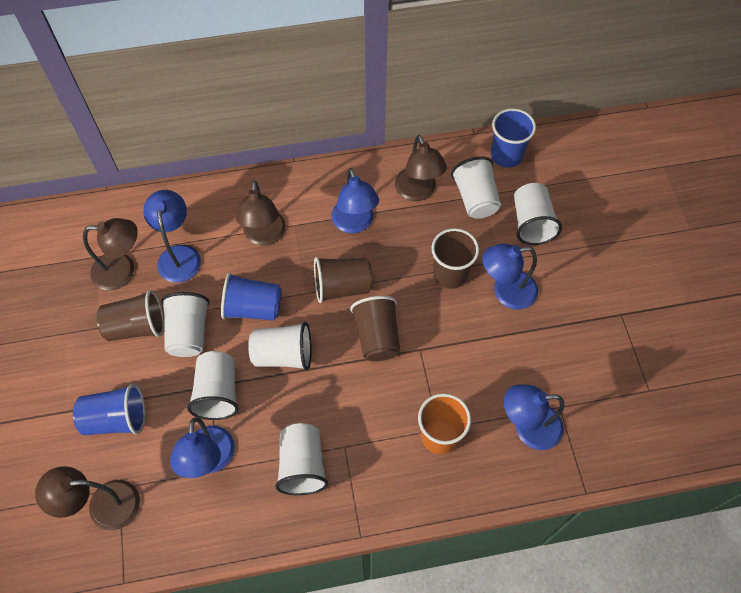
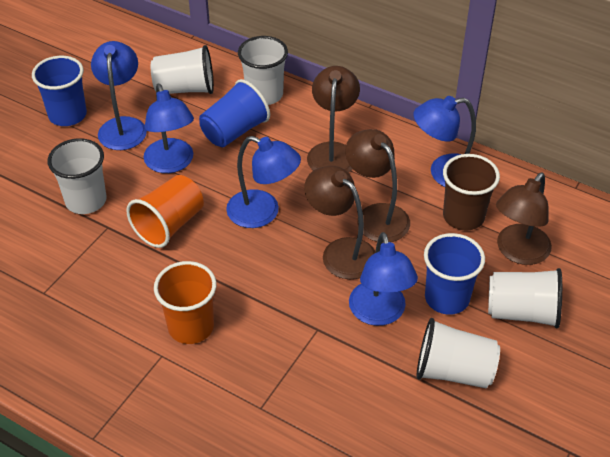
brown cup: 4 -> 1
orange cup: 1 -> 2
white cup: 6 -> 5

